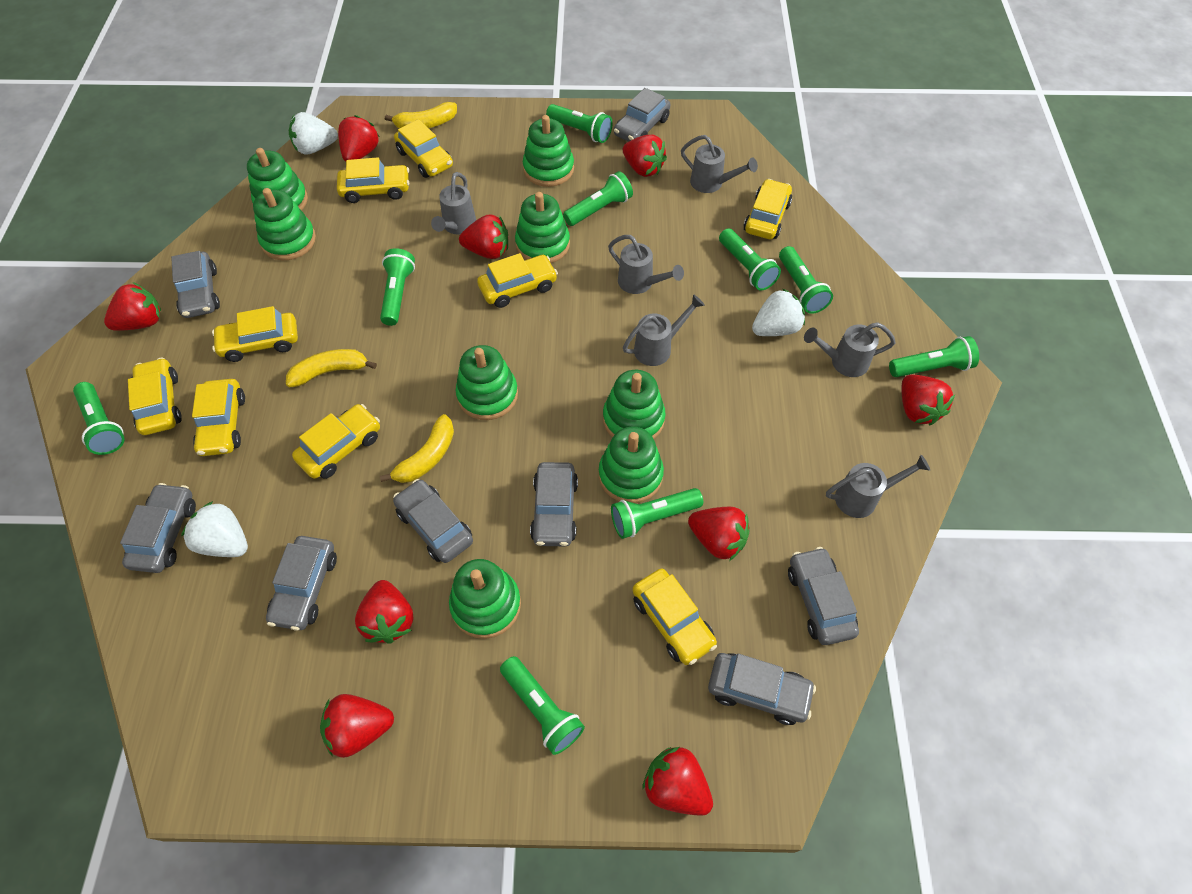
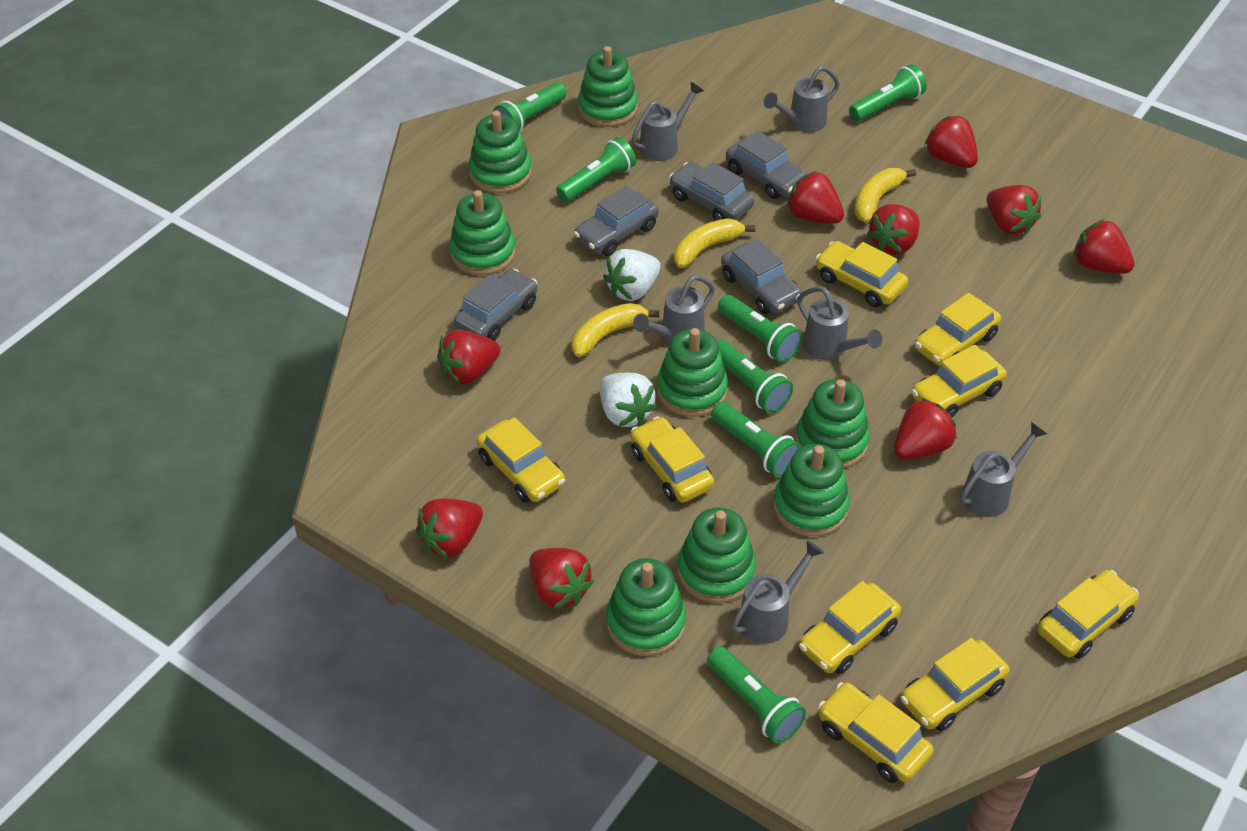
green flashlight: 9 -> 7
grey car: 8 -> 5
white strawberry: 3 -> 2

